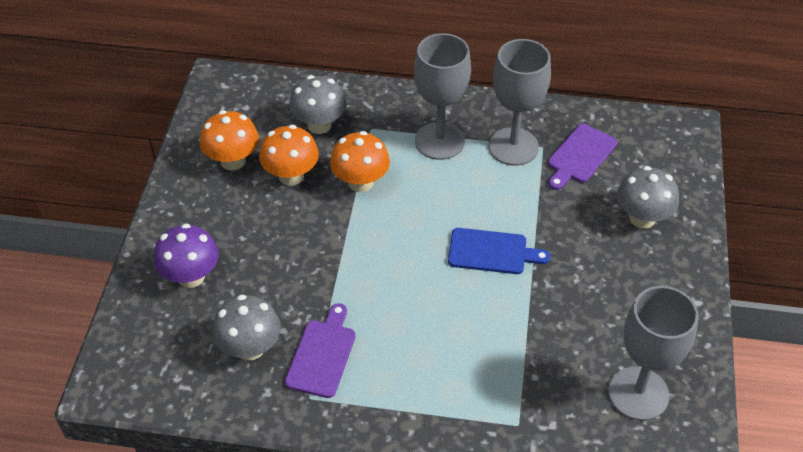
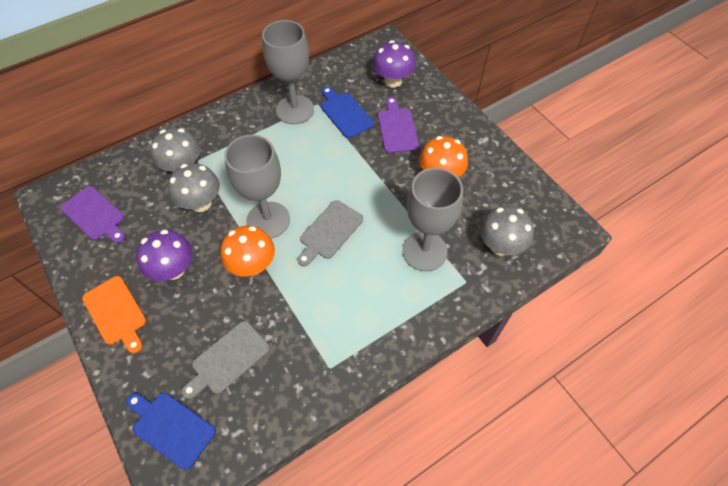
blue cutting board: 1 -> 2
grey cutting board: 0 -> 2
orange cutting board: 0 -> 1
orange mushroom: 3 -> 2
purple mushroom: 1 -> 2

